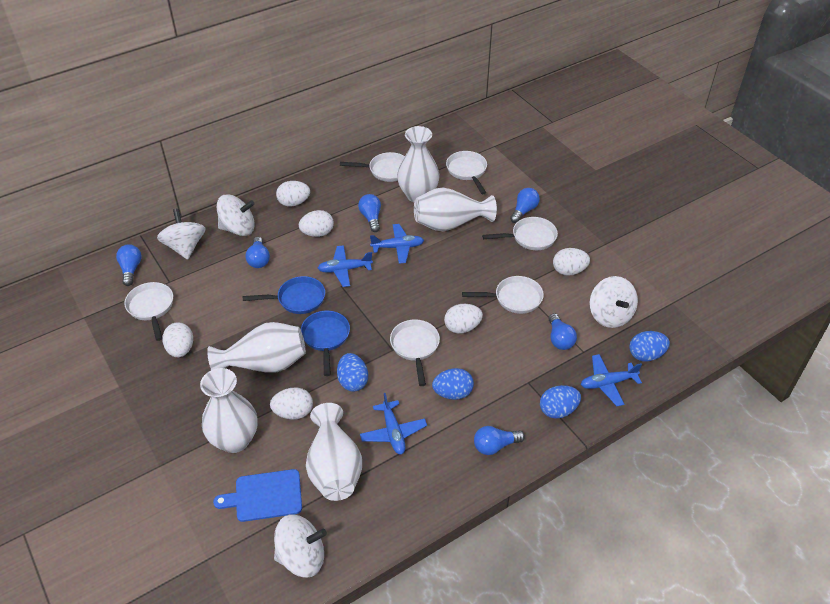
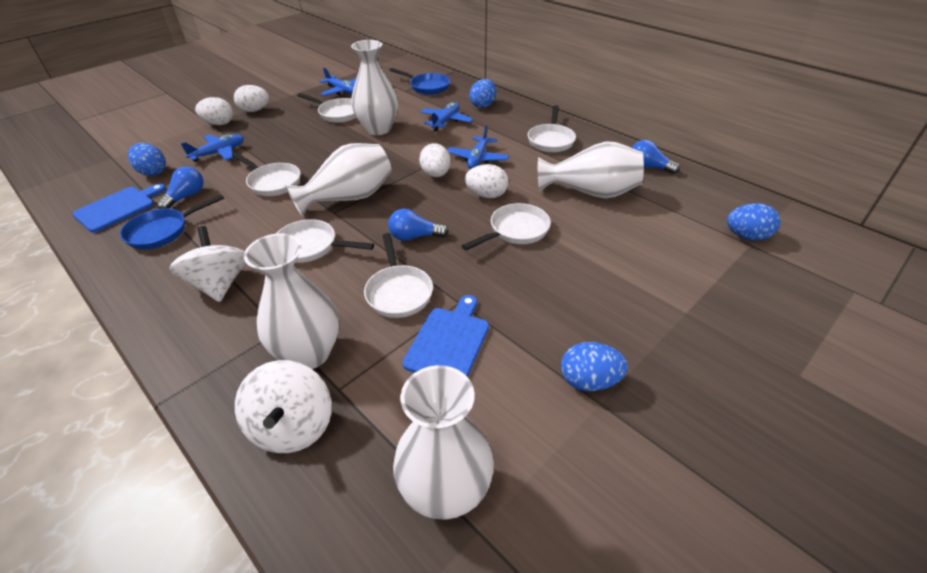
blue cutting board: 1 -> 2
blue light bulb: 6 -> 3
white egg: 6 -> 4
white spinning top: 4 -> 2

